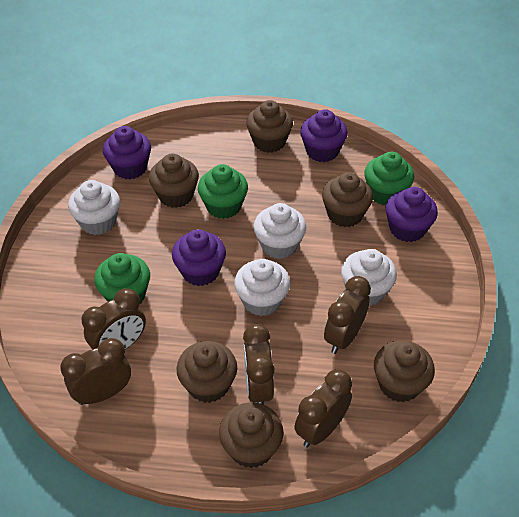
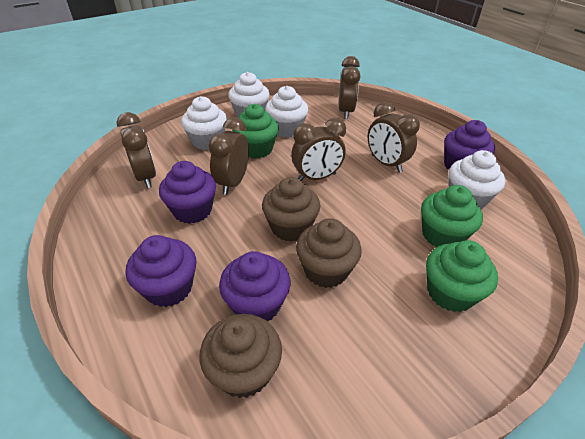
brown cupcake: 6 -> 3

